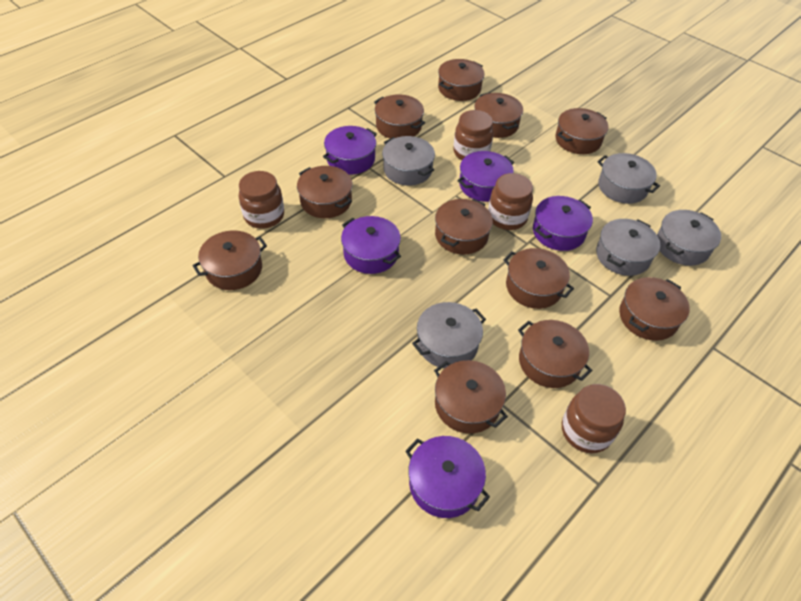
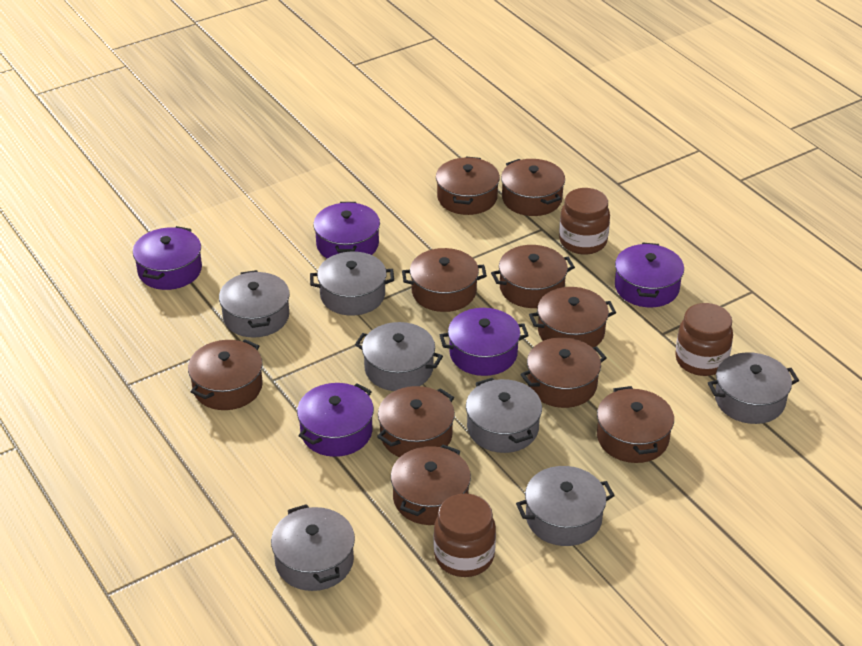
brown jar: 4 -> 3
brown pot: 11 -> 10
grey pot: 5 -> 7

